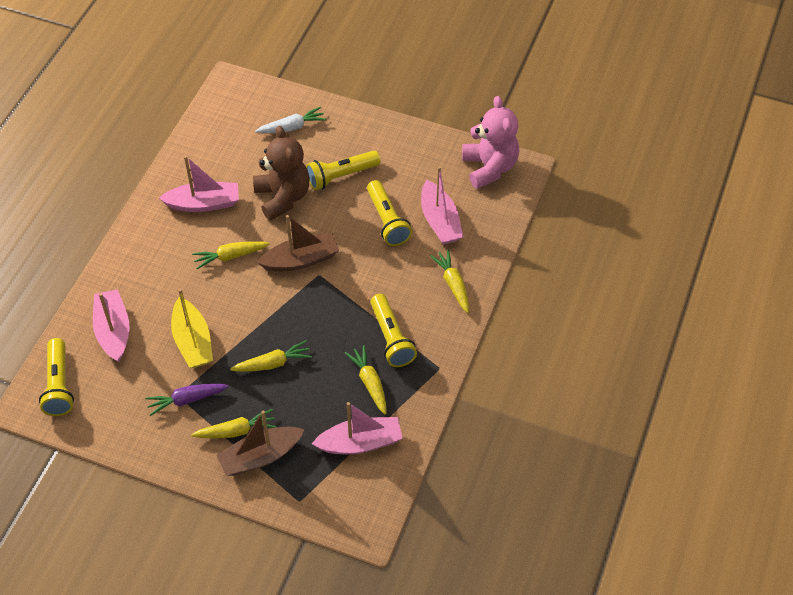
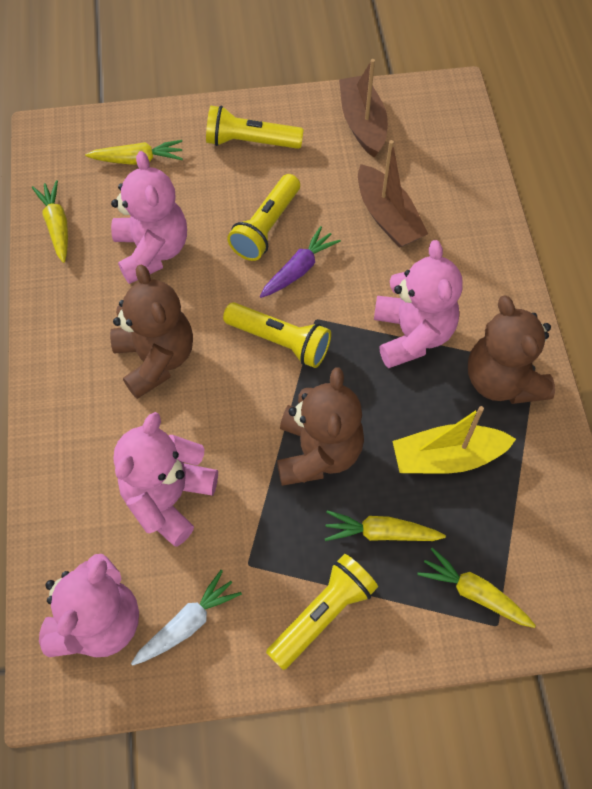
brown teddy bear: 1 -> 3
pink boat: 4 -> 0
pink teddy bear: 1 -> 4
yellow carrot: 5 -> 4

